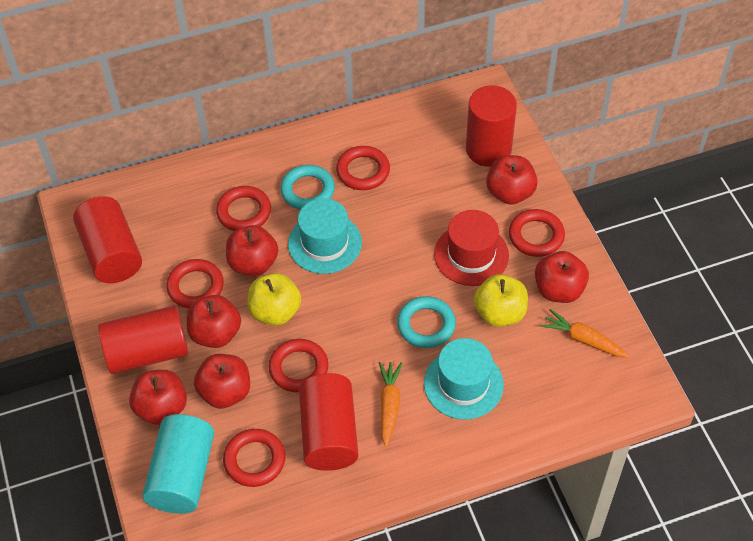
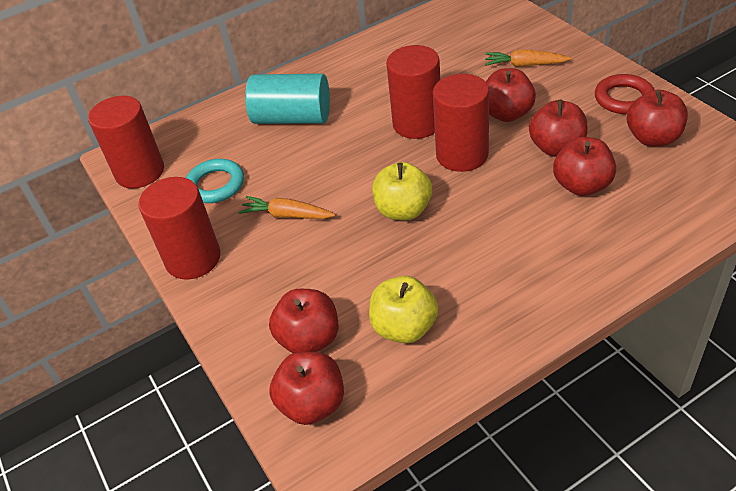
red hat: 1 -> 0
red ring: 6 -> 1
turquoise hat: 2 -> 0
turquoise ring: 2 -> 1

